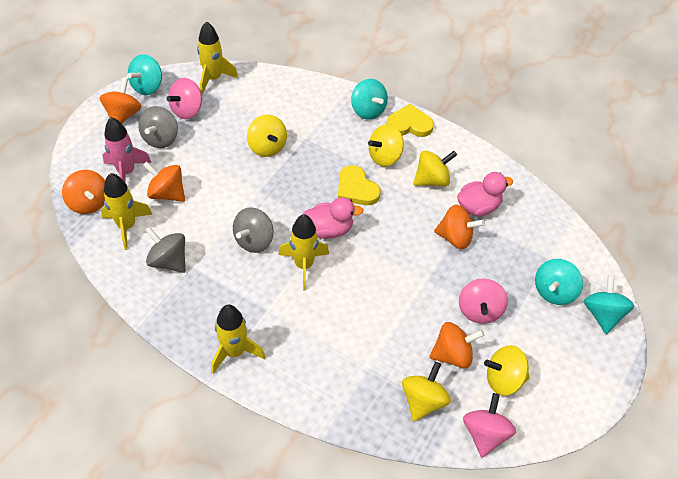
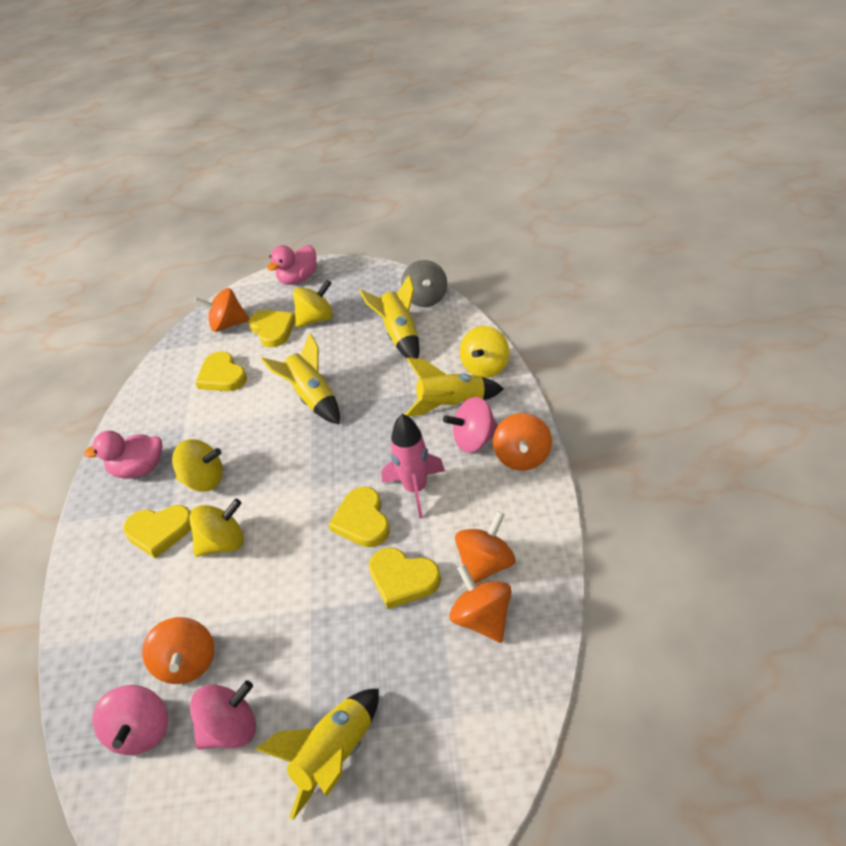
grey spinning top: 3 -> 1
turquoise spinning top: 4 -> 0
yellow heart: 2 -> 5
yellow spinning top: 5 -> 4

